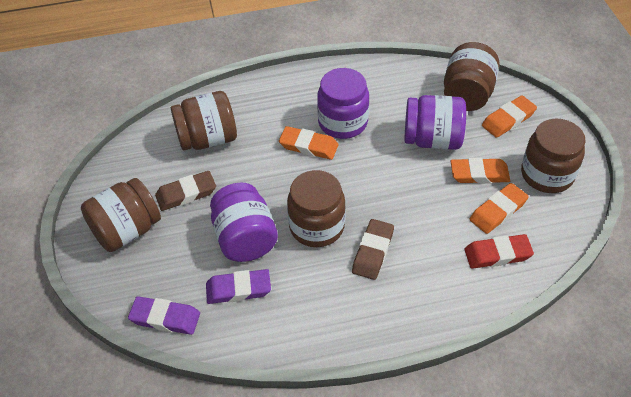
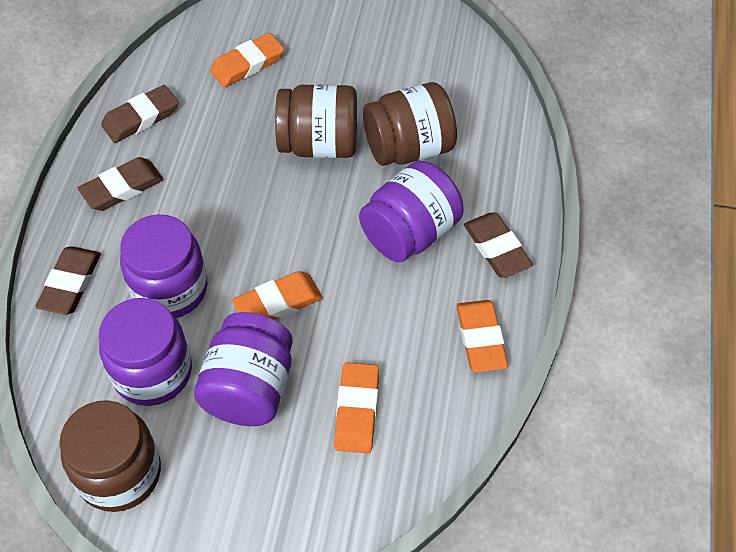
brown eraser: 2 -> 4
brown jar: 5 -> 3
purple eraser: 2 -> 0
purple jar: 3 -> 4
red eraser: 1 -> 0

